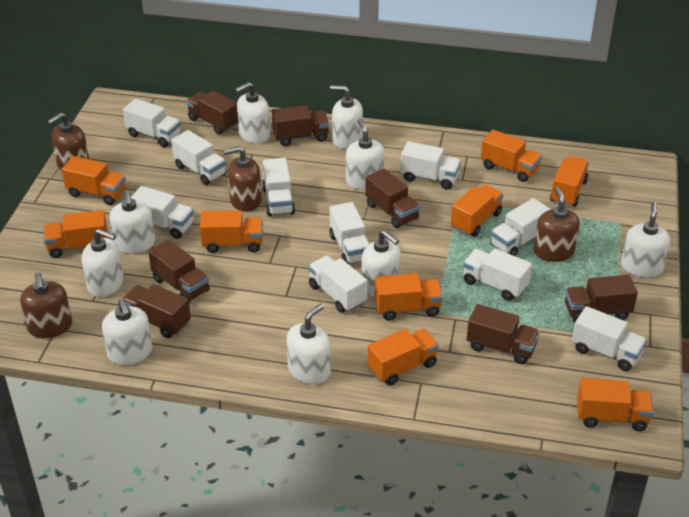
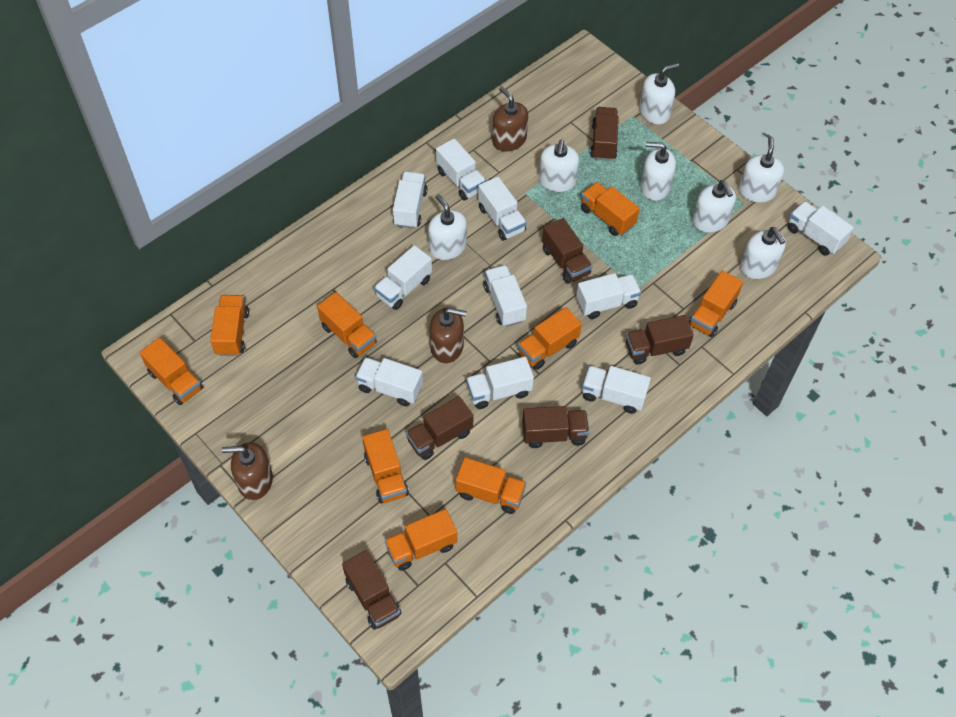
brown soap dispenser: 4 -> 3
brown truck: 7 -> 6
white soap dispenser: 9 -> 7

